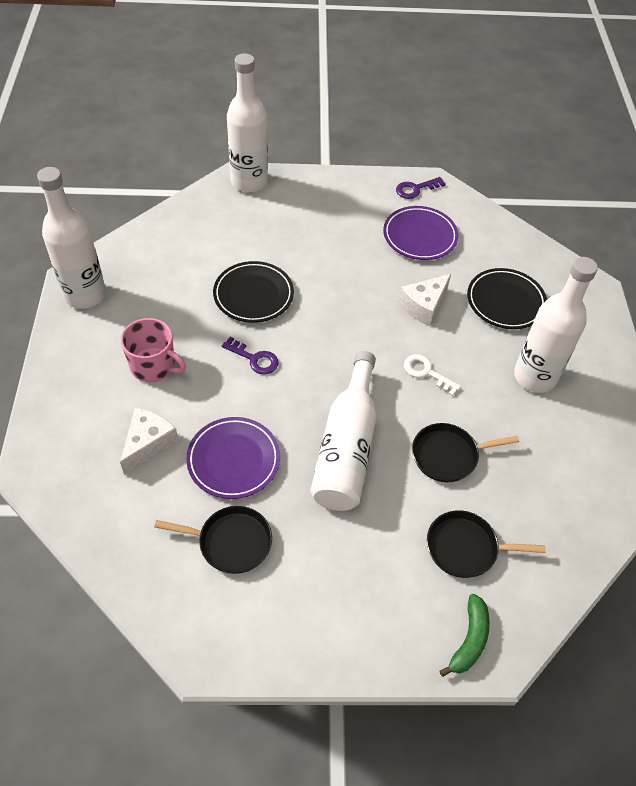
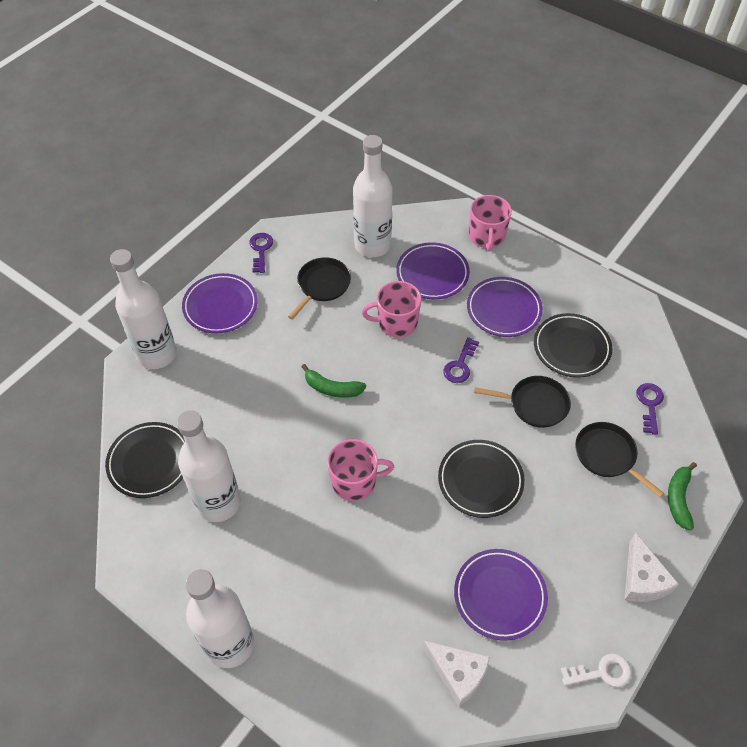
black plate: 2 -> 3
green banana: 1 -> 2
pink mug: 1 -> 3
purple key: 2 -> 3
purple plate: 2 -> 4

